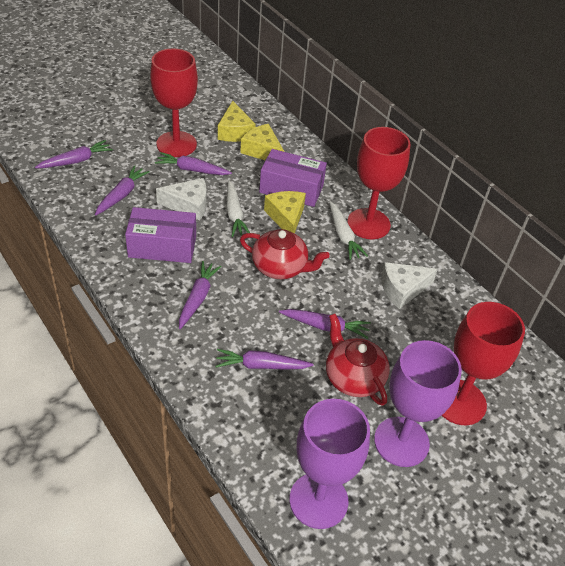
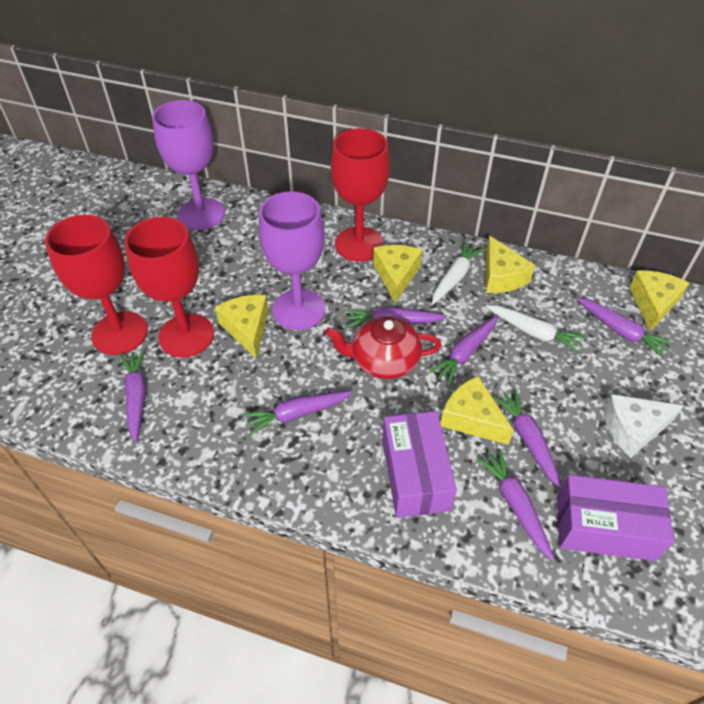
purple carrot: 6 -> 7
red teapot: 2 -> 1
white cheese: 2 -> 1
yellow cheese: 3 -> 5

